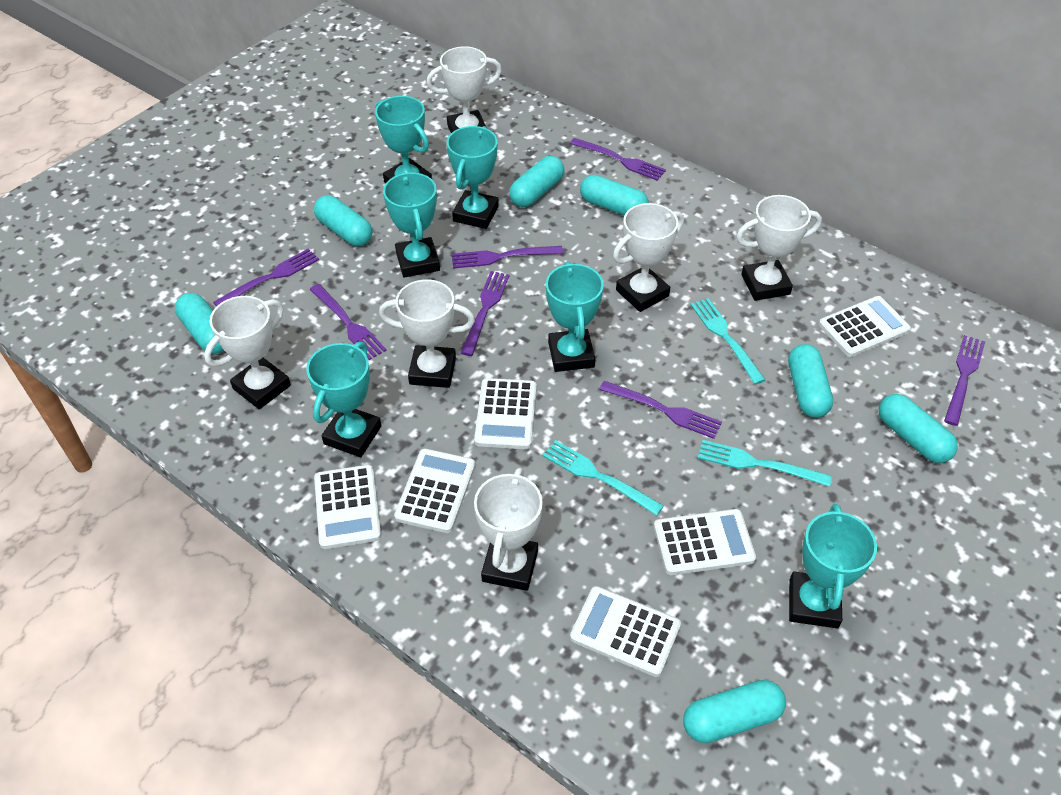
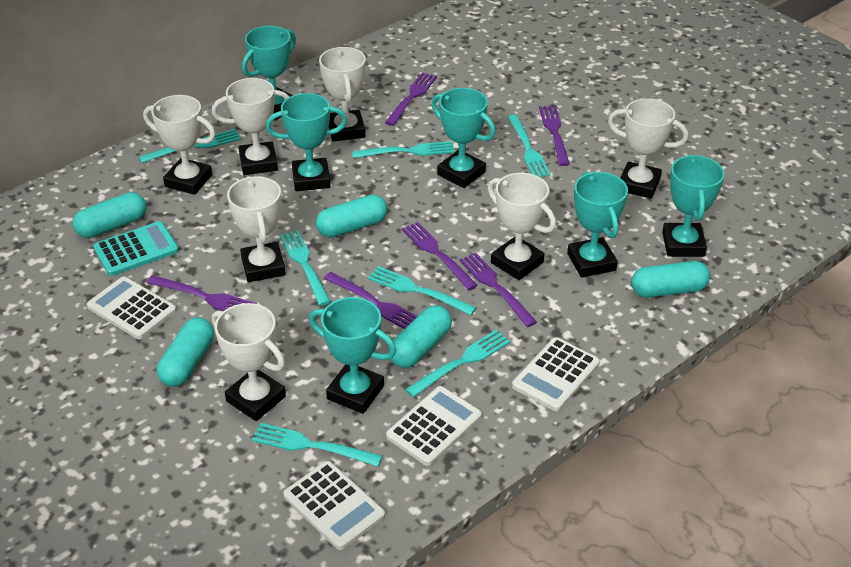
purple fork: 7 -> 6
turquoise calculator: 0 -> 1
turquoise capsule: 7 -> 5
turquoise fork: 3 -> 7
white calculator: 6 -> 4
white trophy: 6 -> 7

